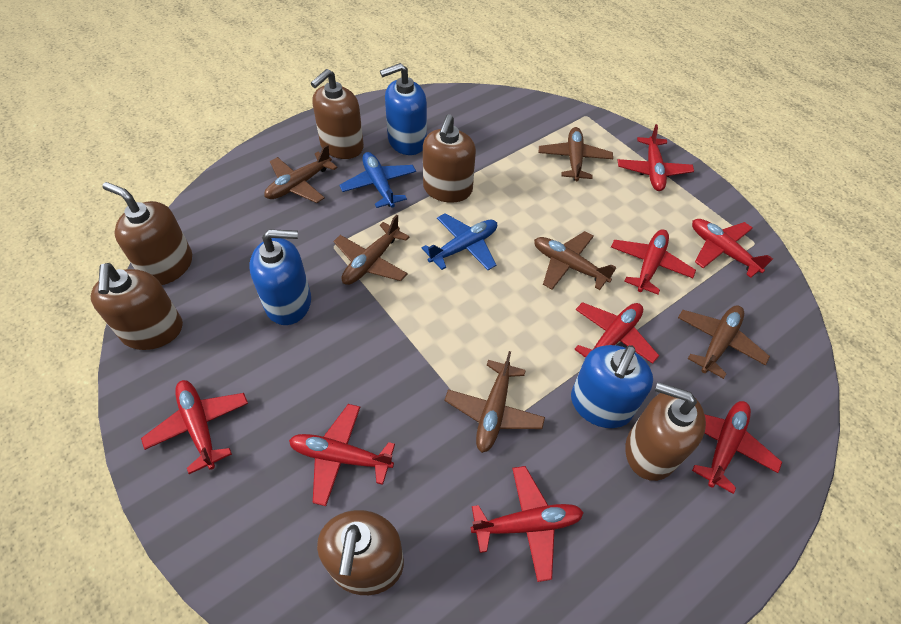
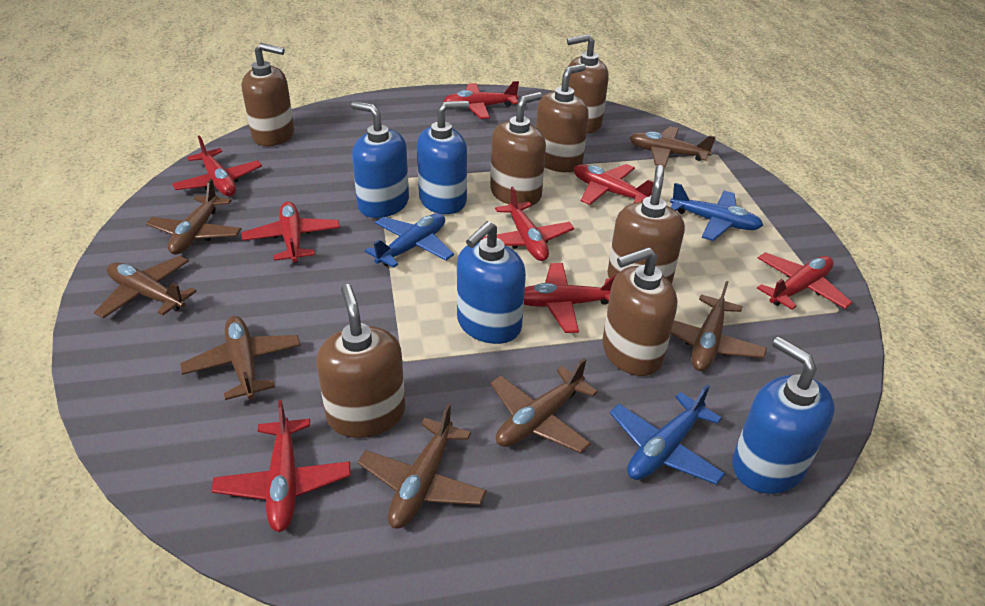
blue plane: 2 -> 3
blue soap dispenser: 3 -> 4
brown plane: 6 -> 7
brown soap dispenser: 6 -> 7

